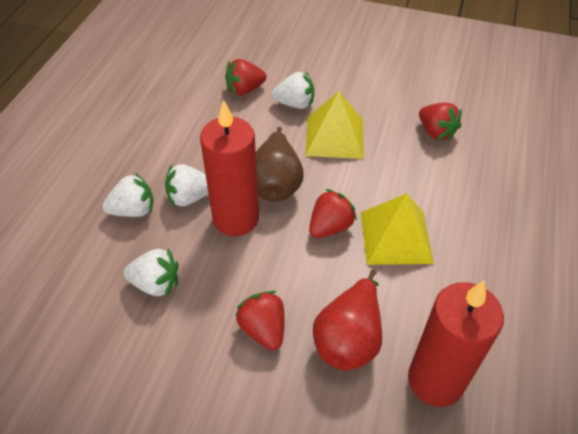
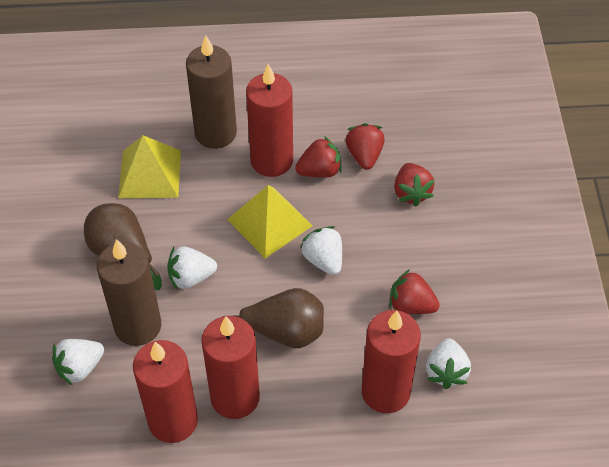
brown candle: 0 -> 2
brown pear: 1 -> 2
red candle: 2 -> 4
red pear: 1 -> 0

